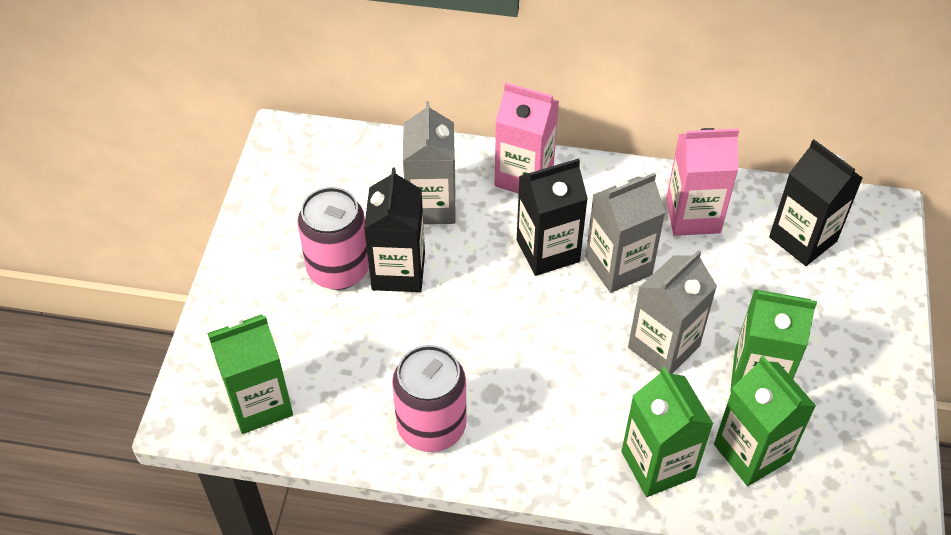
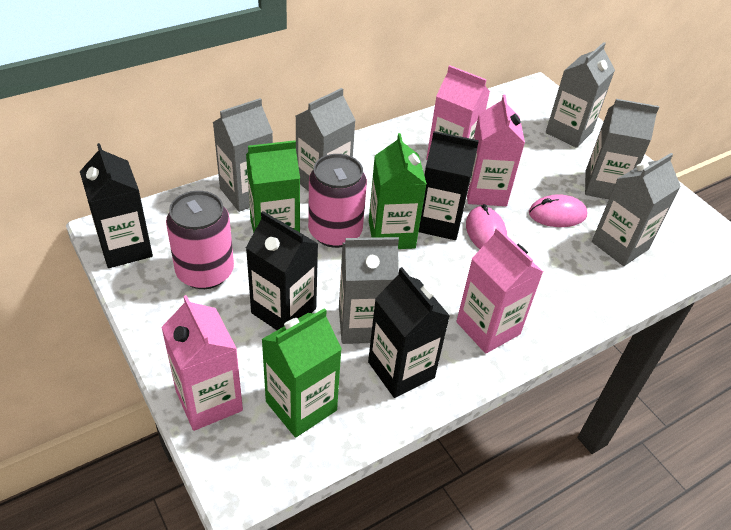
black carton: 3 -> 4
green carton: 4 -> 3
grey carton: 3 -> 6
pink carton: 2 -> 4
pink mouse: 0 -> 2

